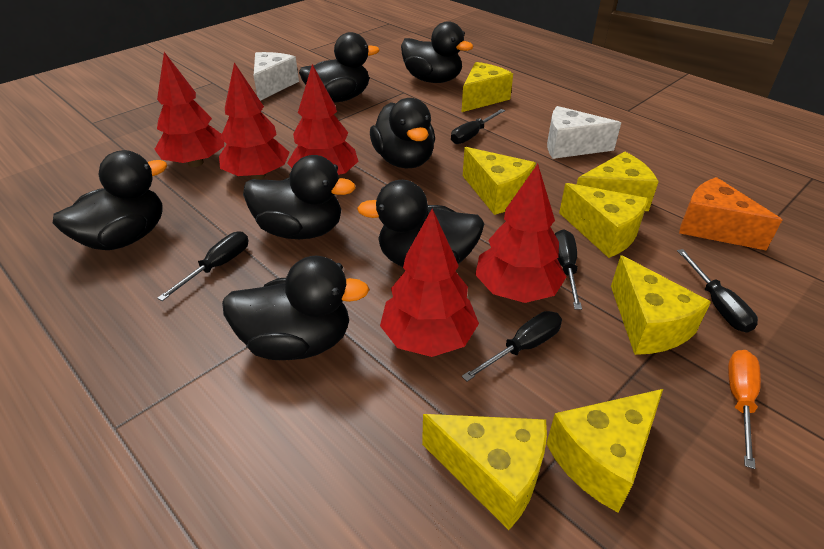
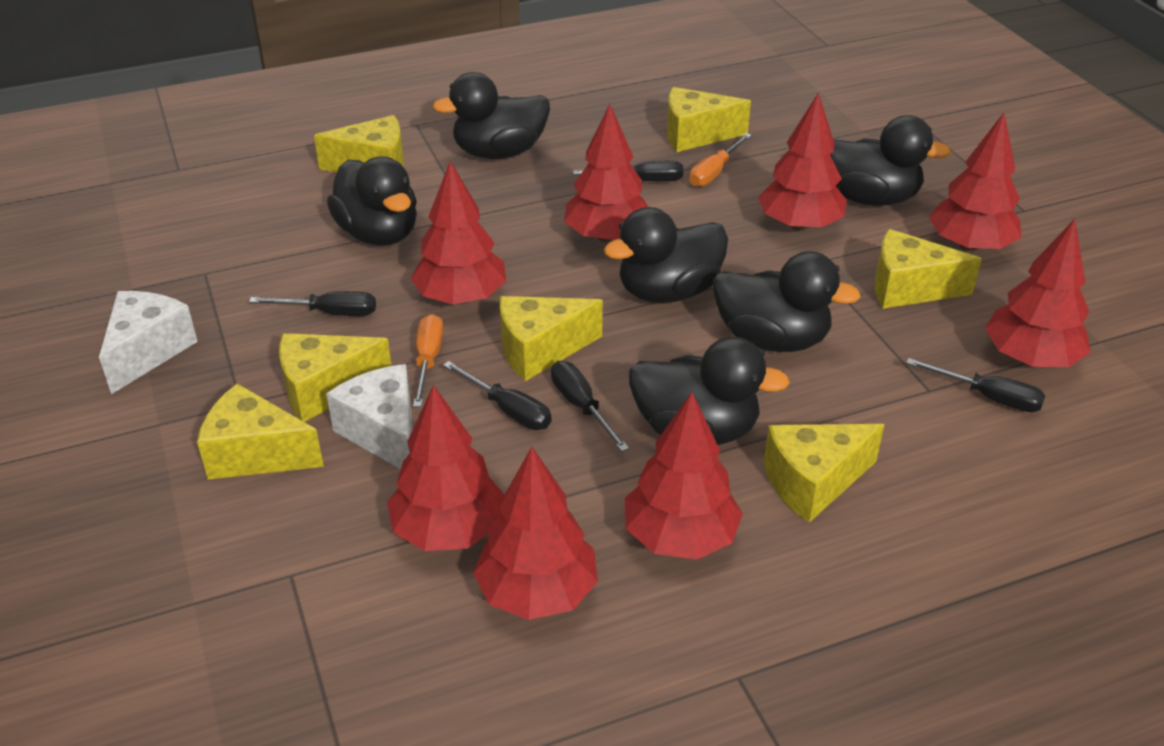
black duck: 7 -> 6
orange cheese: 1 -> 0
orange screwdriver: 1 -> 2
red tree: 5 -> 8

